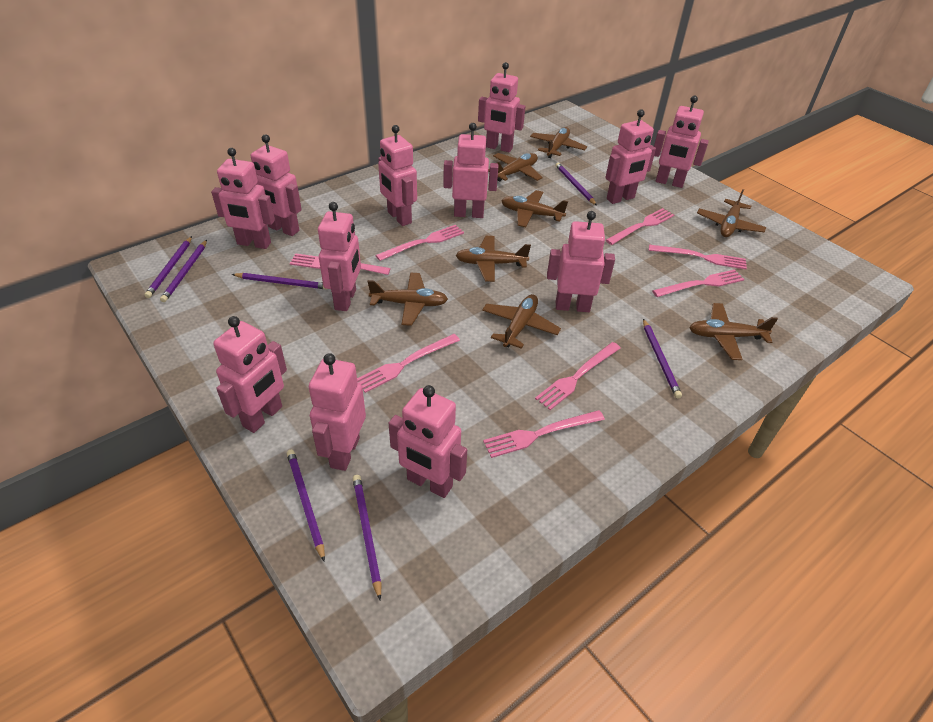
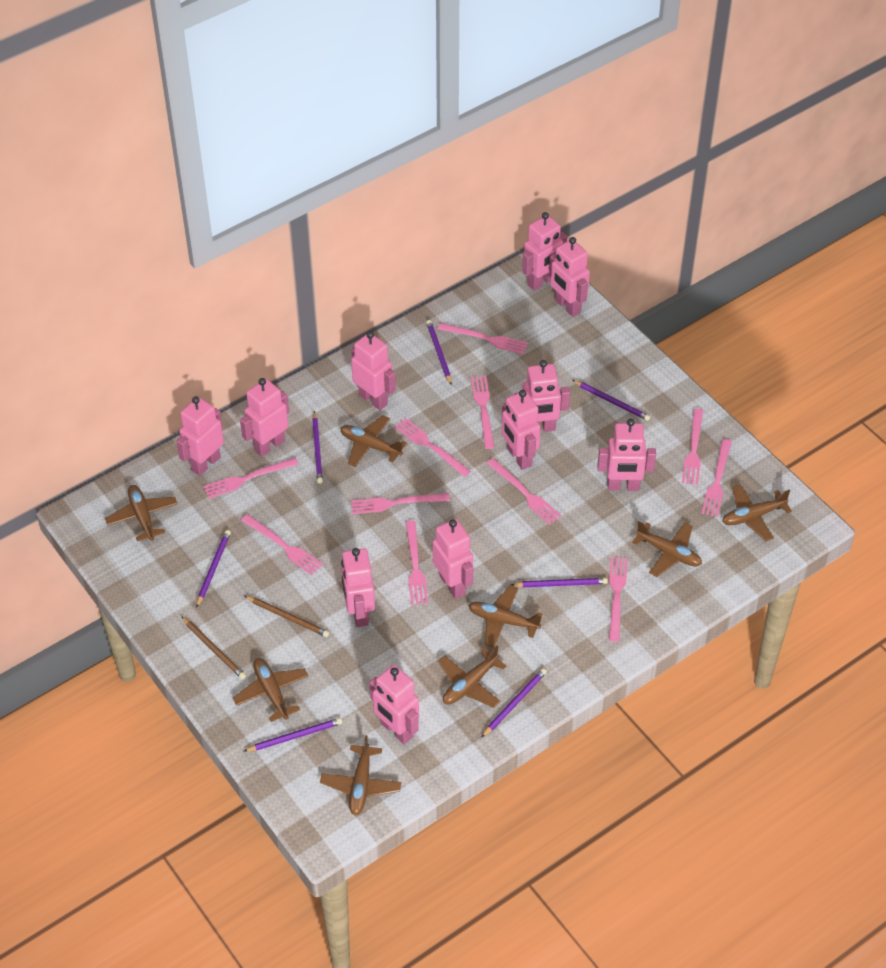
brown pencil: 0 -> 2
pink fork: 8 -> 11
pink robot: 12 -> 11

